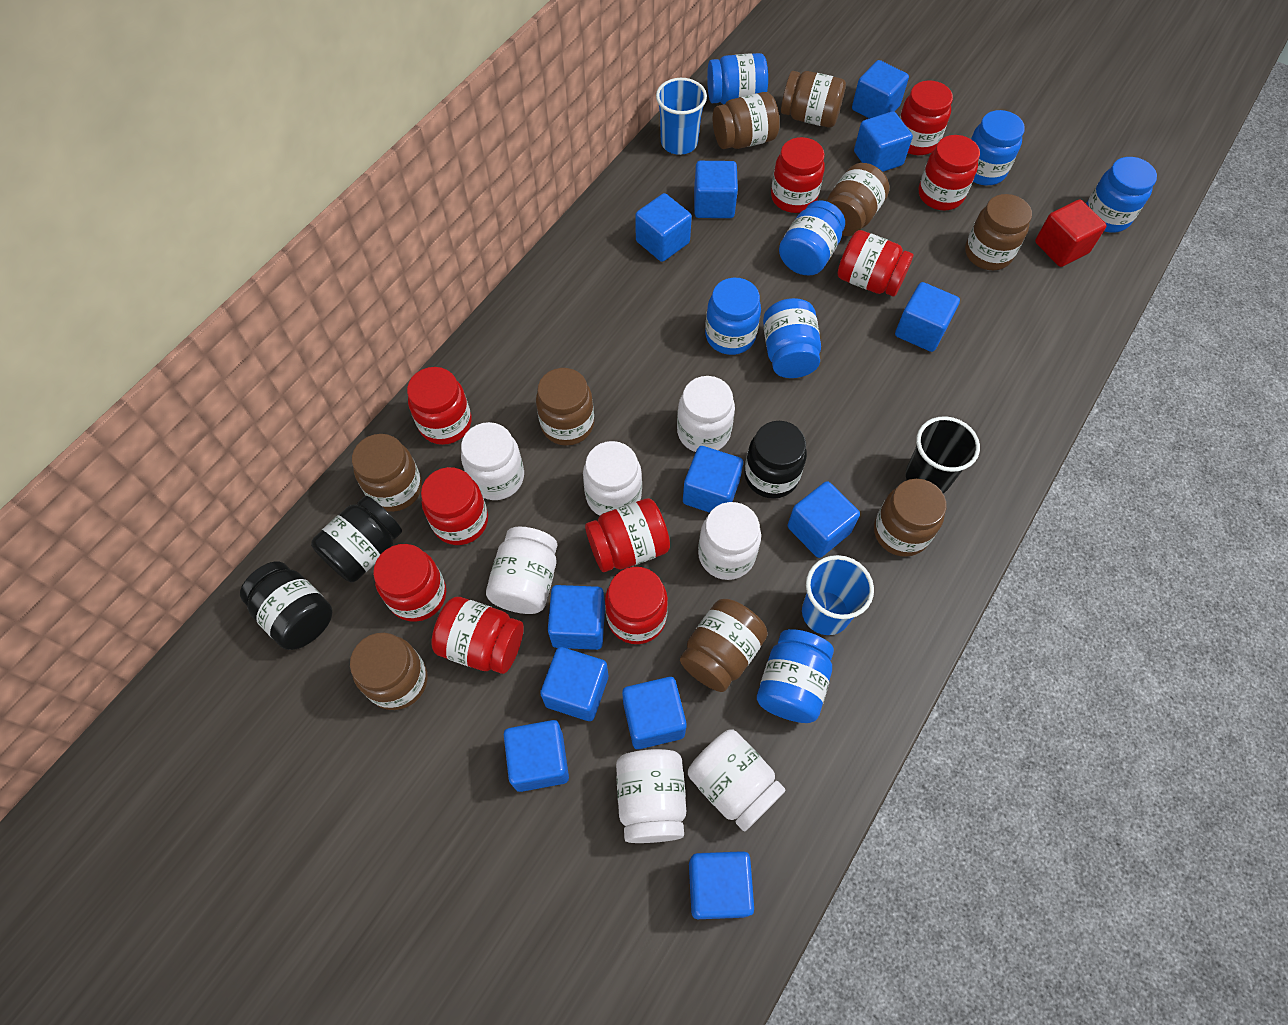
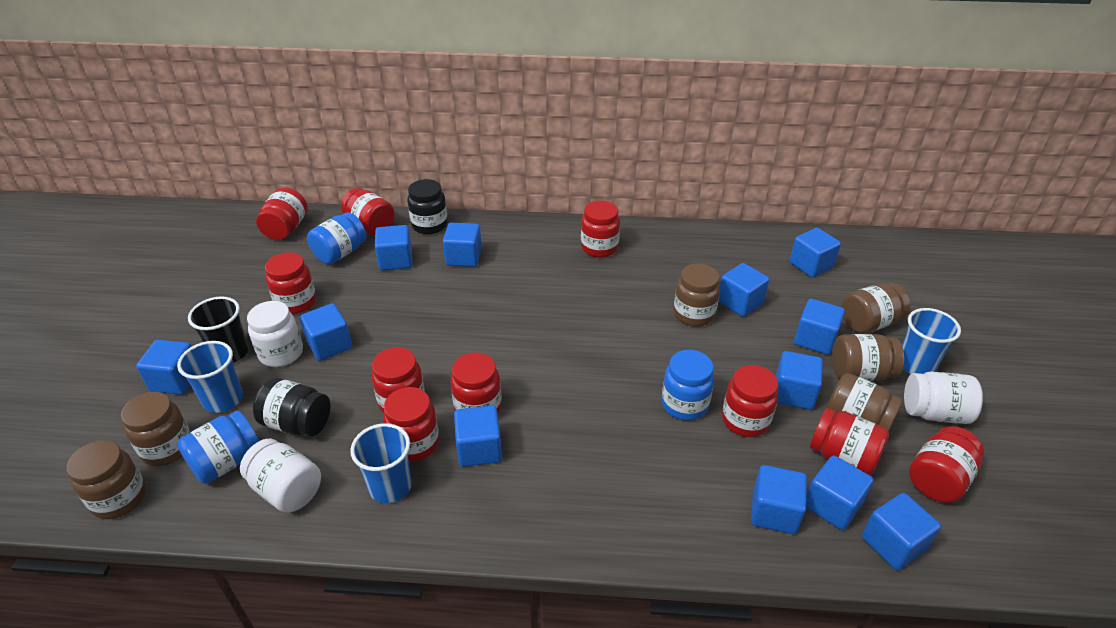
black jar: 3 -> 2
blue cup: 2 -> 3
blue jar: 7 -> 3
brown jar: 9 -> 6
red cube: 1 -> 0
white jar: 7 -> 3

